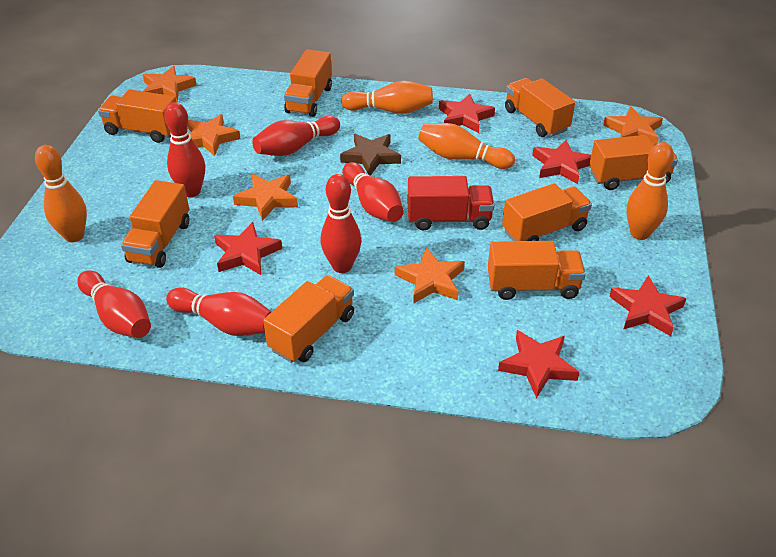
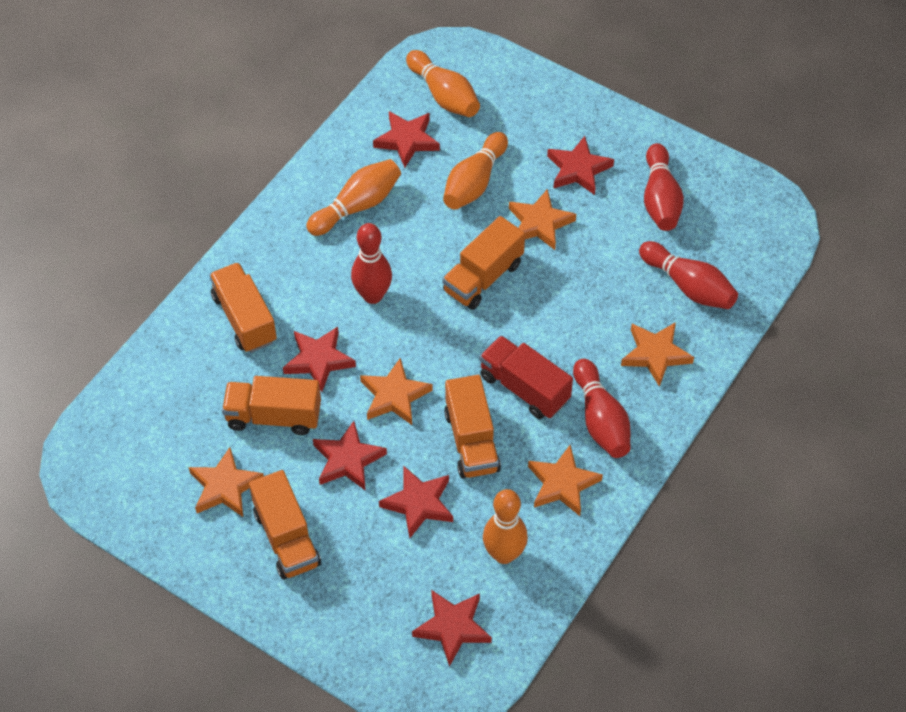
brown star: 1 -> 0
orange truck: 8 -> 5
red bowling pin: 6 -> 4
red star: 5 -> 6

